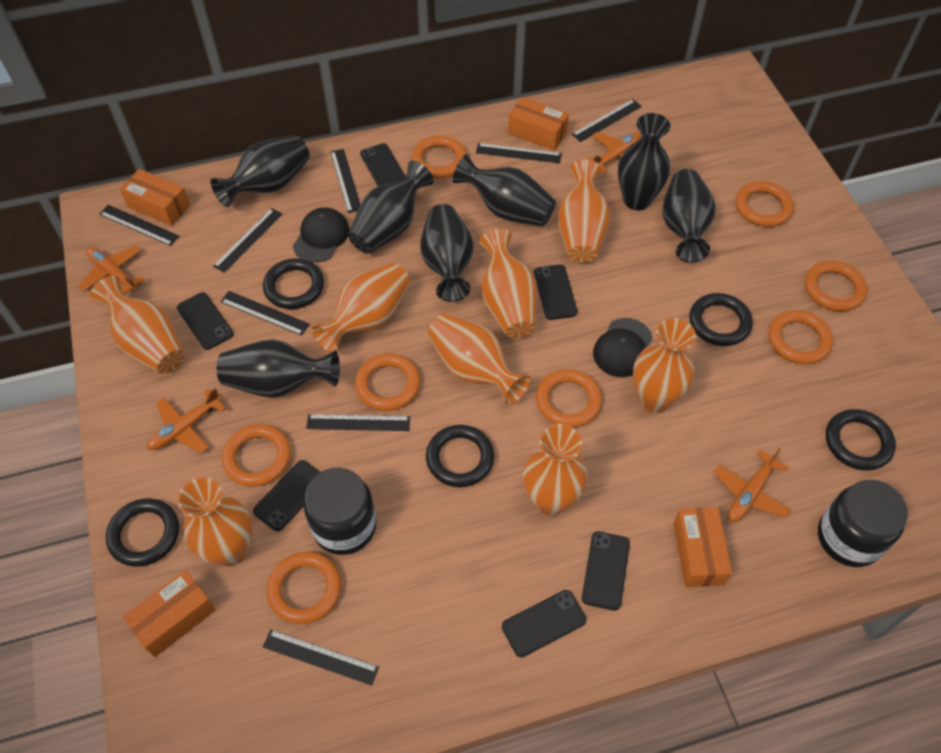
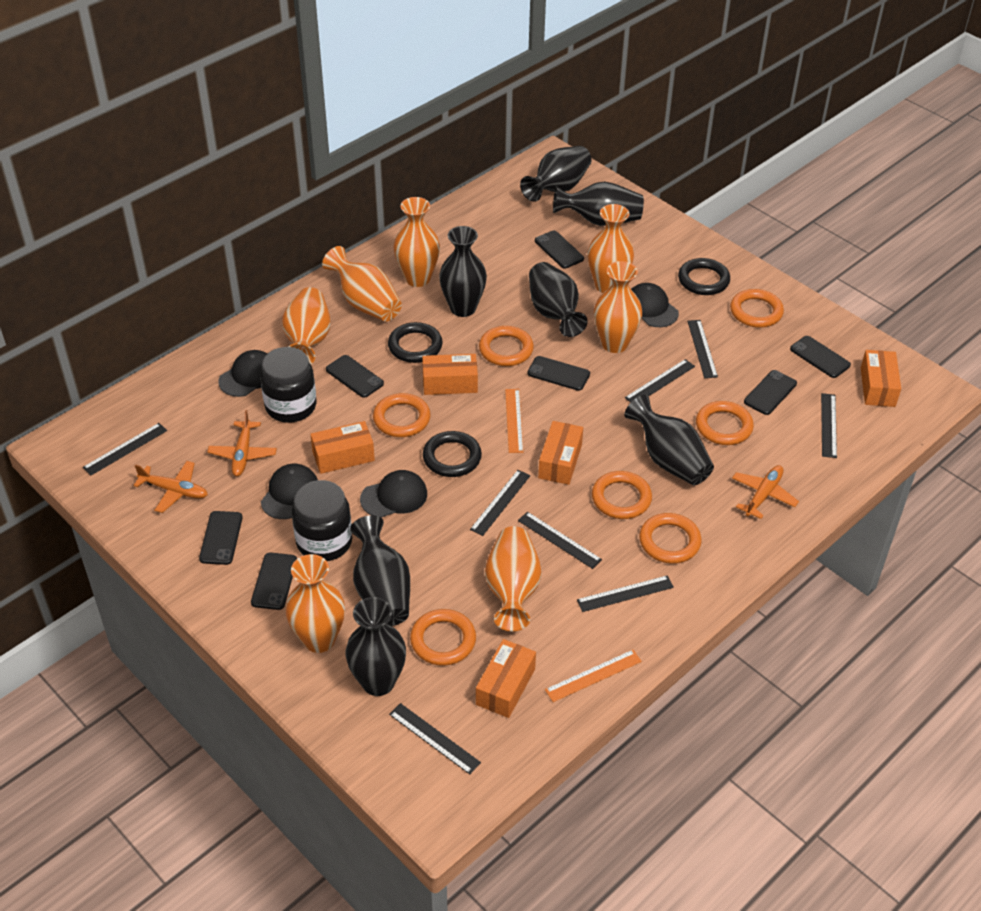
black cap: 2 -> 4
black phone: 6 -> 7
black ring: 5 -> 3
orange box: 4 -> 5
orange plane: 4 -> 3
orange ring: 8 -> 7
orange ruler: 0 -> 2
orange vase: 8 -> 7

